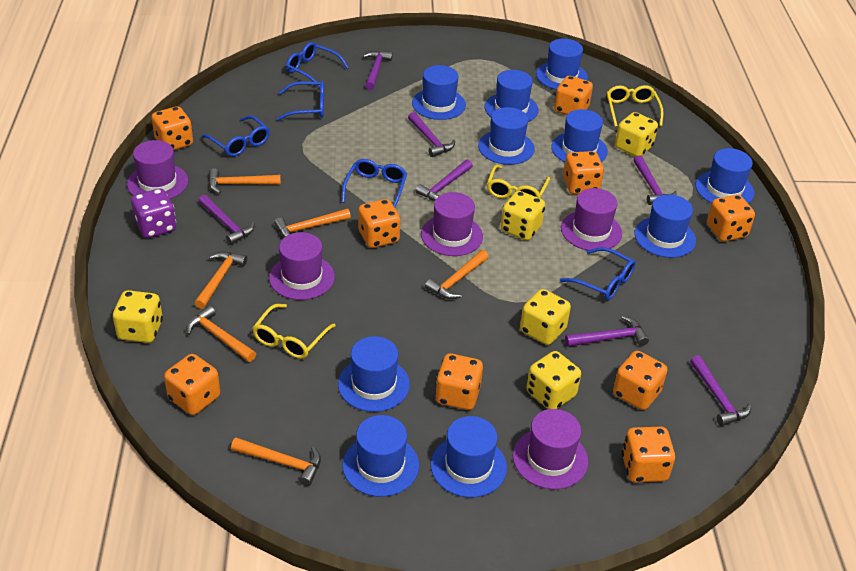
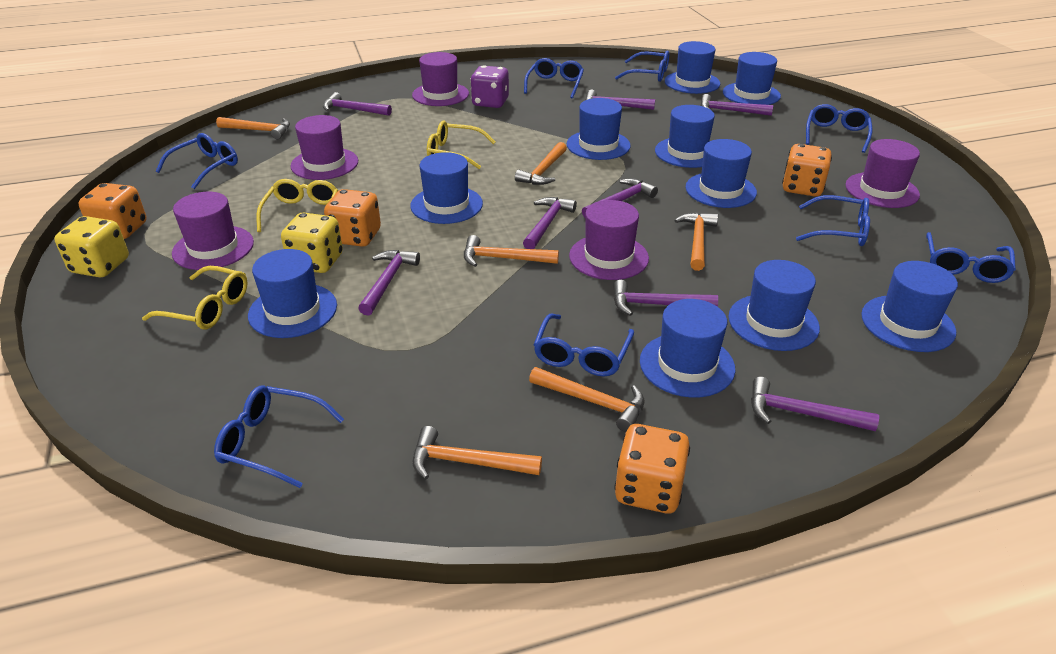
blue glasses: 5 -> 8
orange dice: 9 -> 4
purple hammer: 7 -> 8
yellow dice: 5 -> 2

